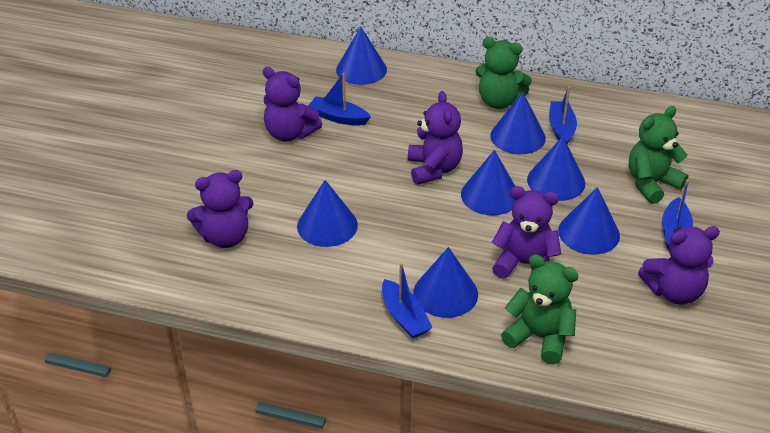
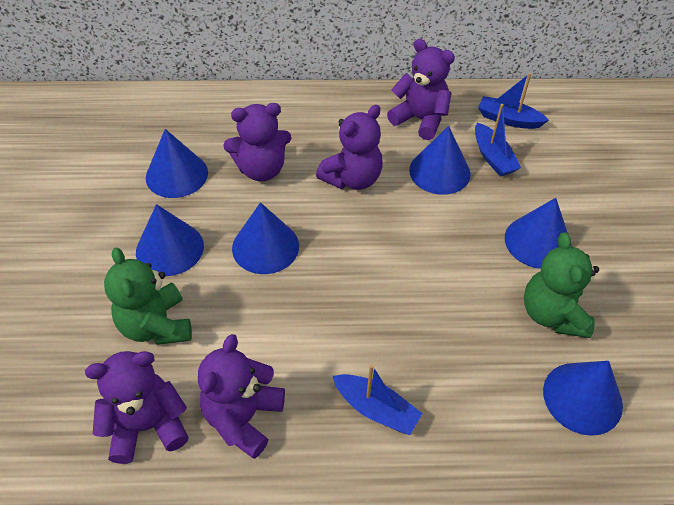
blue boat: 4 -> 3
blue cone: 7 -> 6
green teddy bear: 3 -> 2

